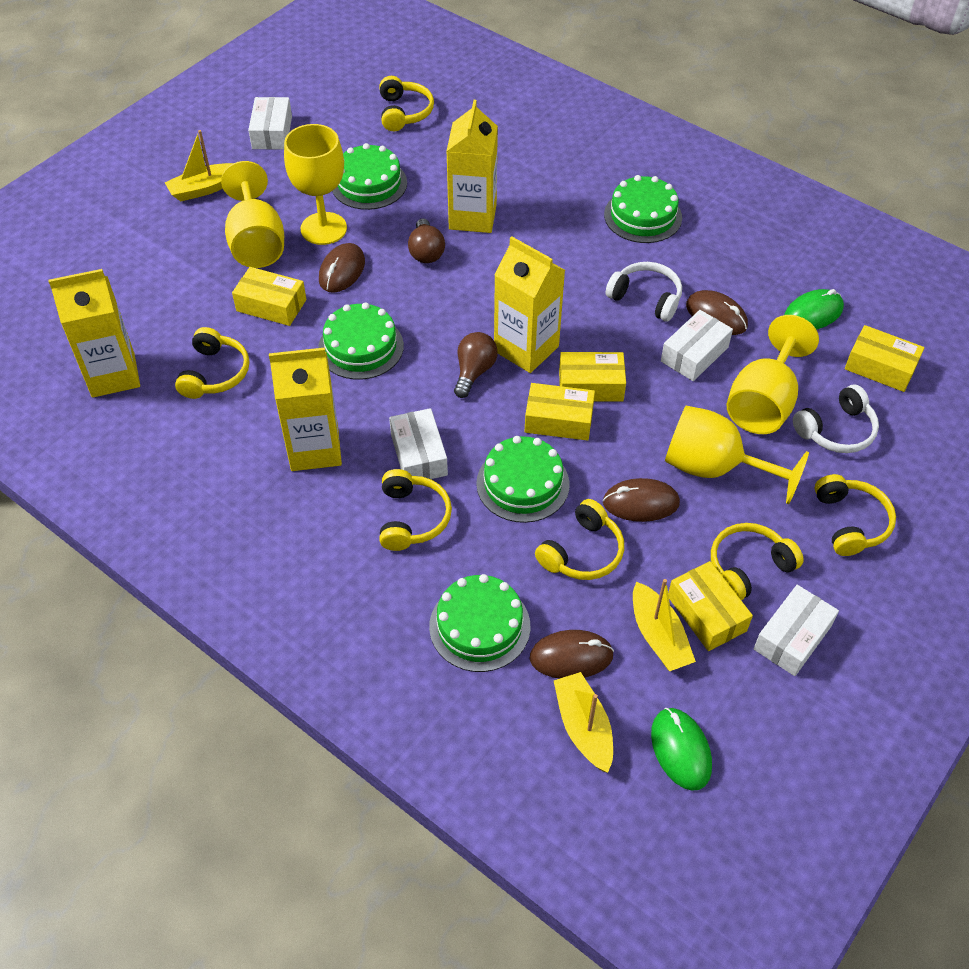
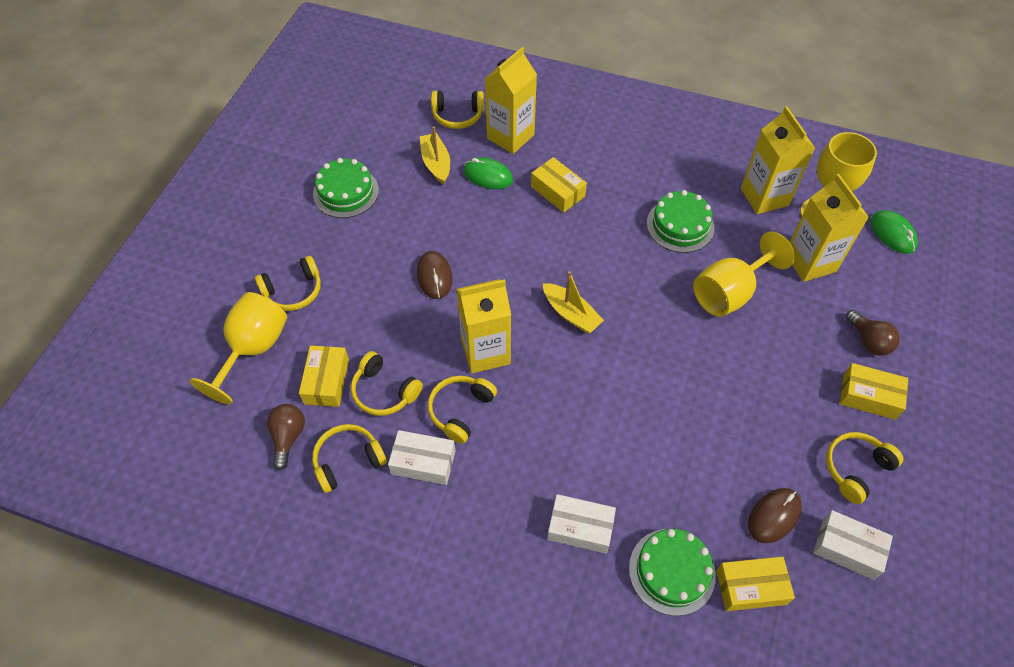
brown mouse: 4 -> 2
green cake: 5 -> 3
white box: 4 -> 3
white headphones: 2 -> 0
yellow boat: 3 -> 2
yellow box: 5 -> 4
yellow goblet: 4 -> 3

